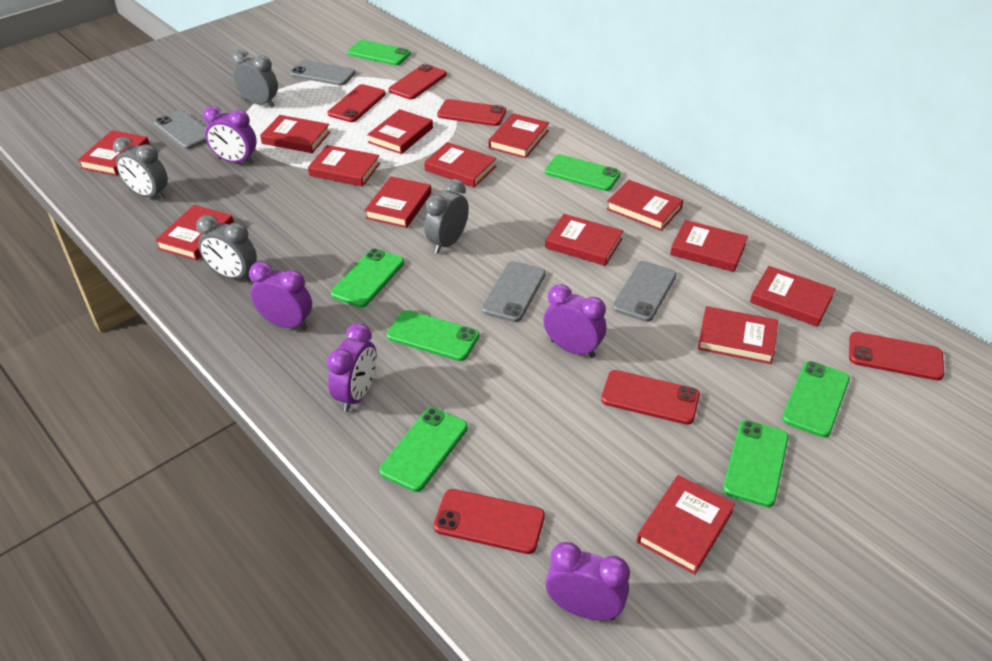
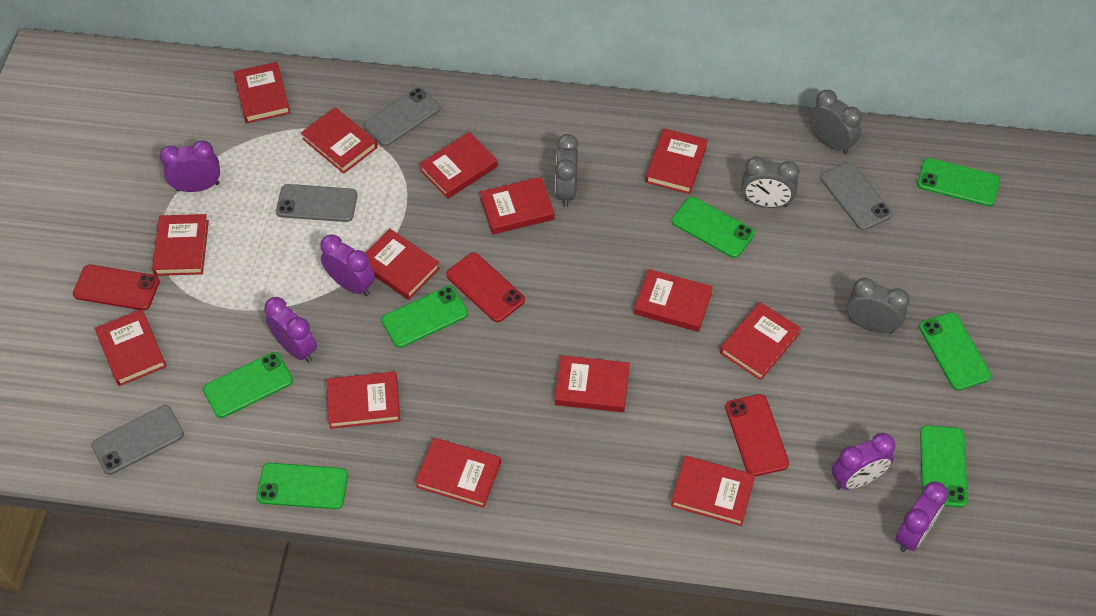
red phone: 6 -> 3

